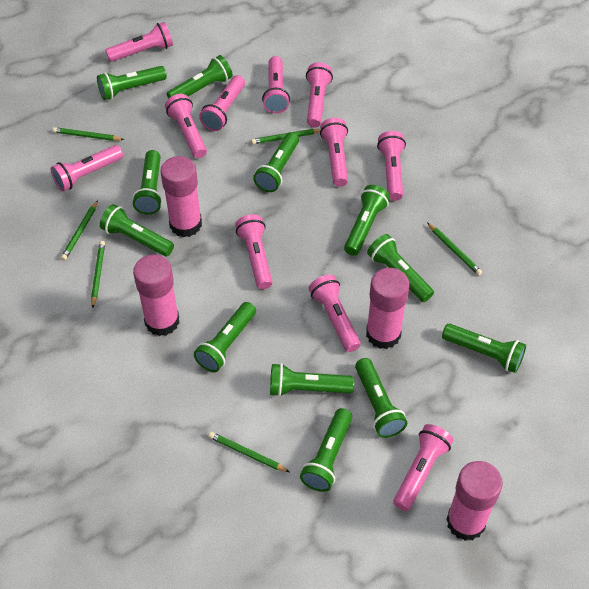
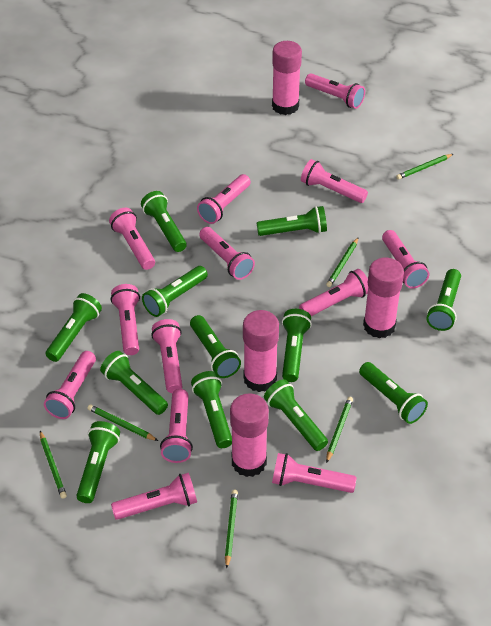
pink flashlight: 11 -> 13

